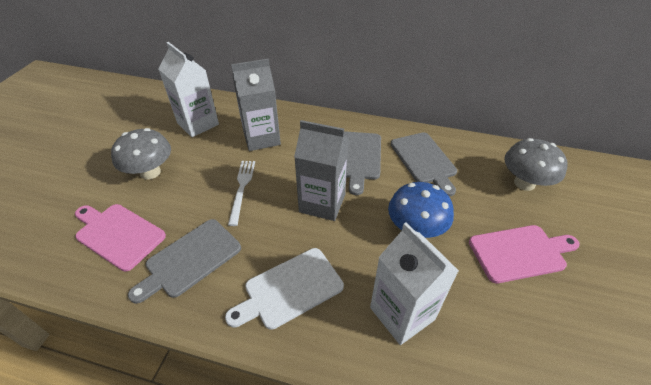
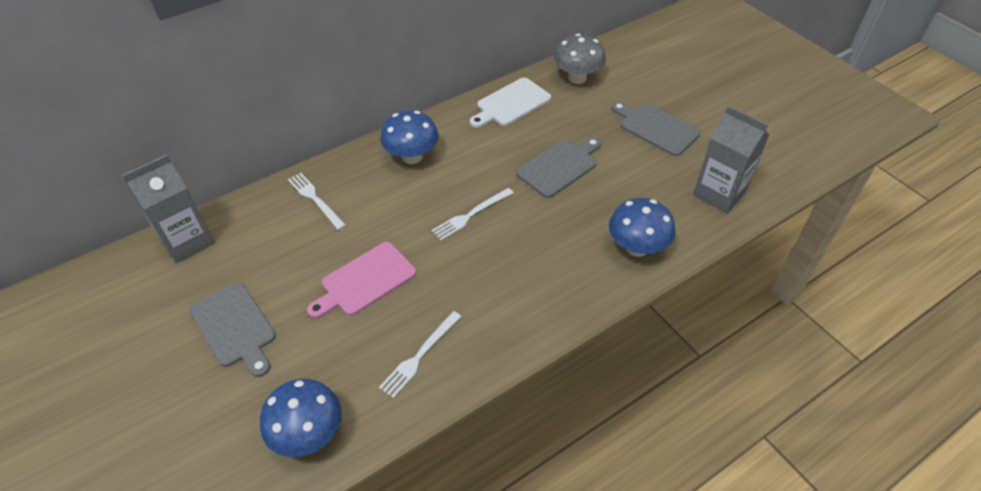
blue mushroom: 1 -> 3
grey mushroom: 2 -> 1
pink cutting board: 2 -> 1
white carton: 2 -> 0
white fork: 1 -> 3

